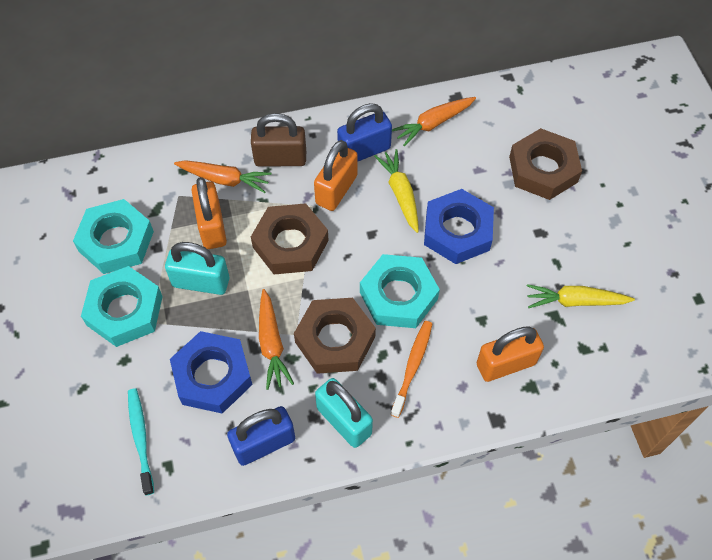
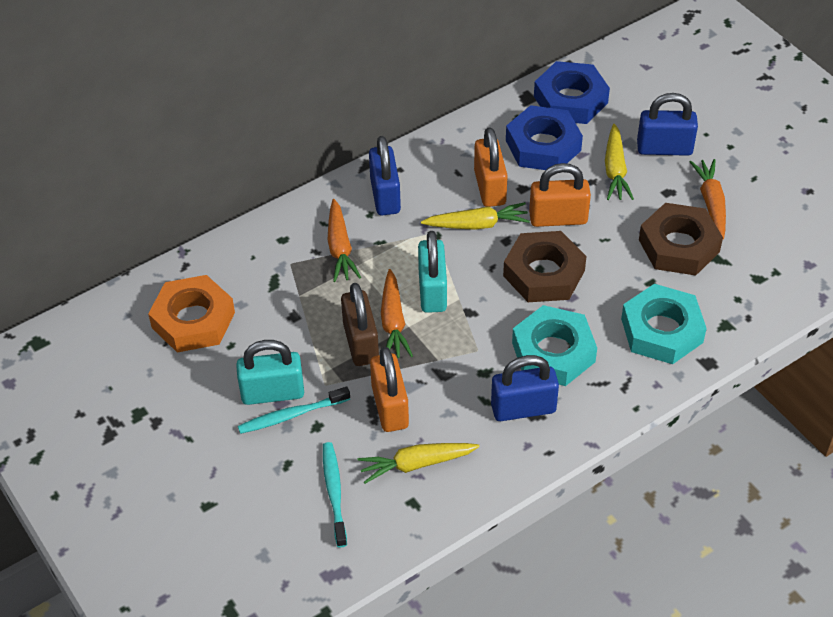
blue padlock: 2 -> 3
brown nut: 3 -> 2
orange nut: 0 -> 1
orange toothbrush: 1 -> 0
turquoise nut: 3 -> 2
turquoise toothbrush: 1 -> 2
yellow carrot: 2 -> 3

